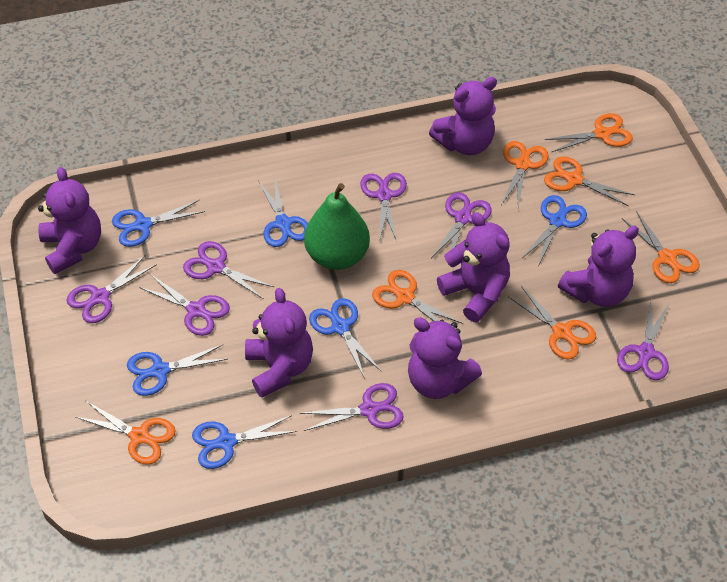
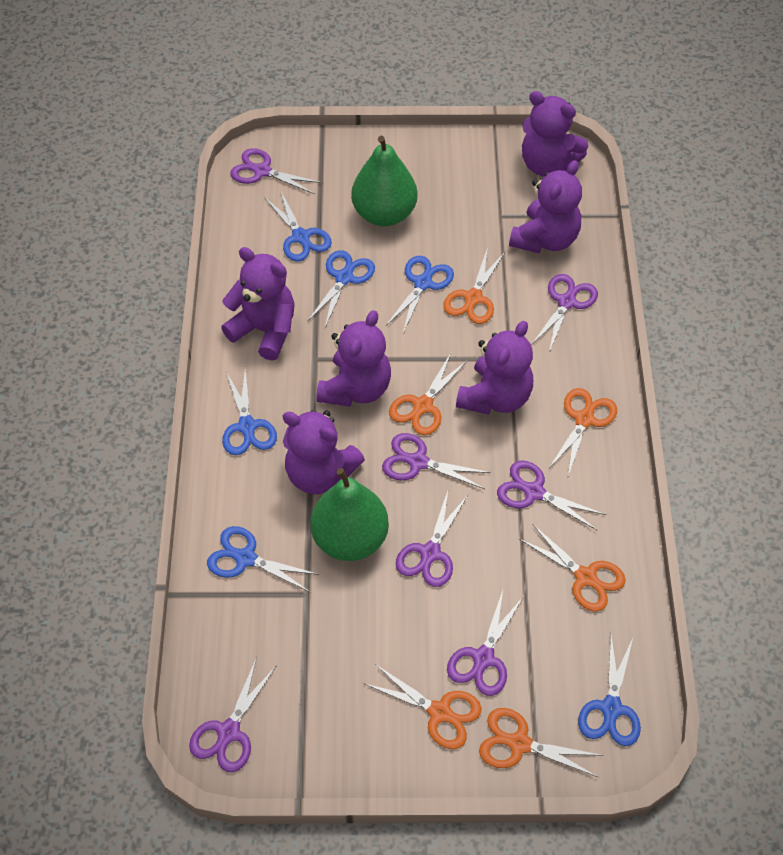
green pear: 1 -> 2
orange scissors: 7 -> 6

